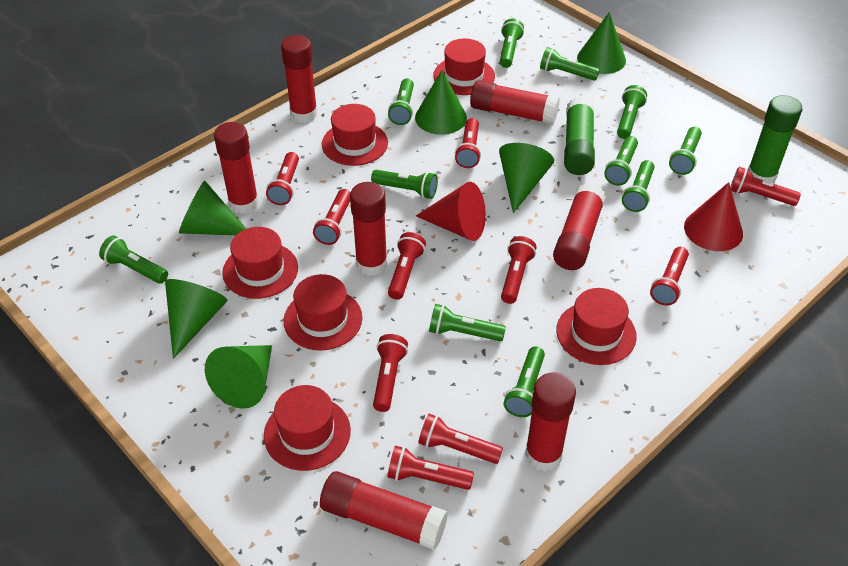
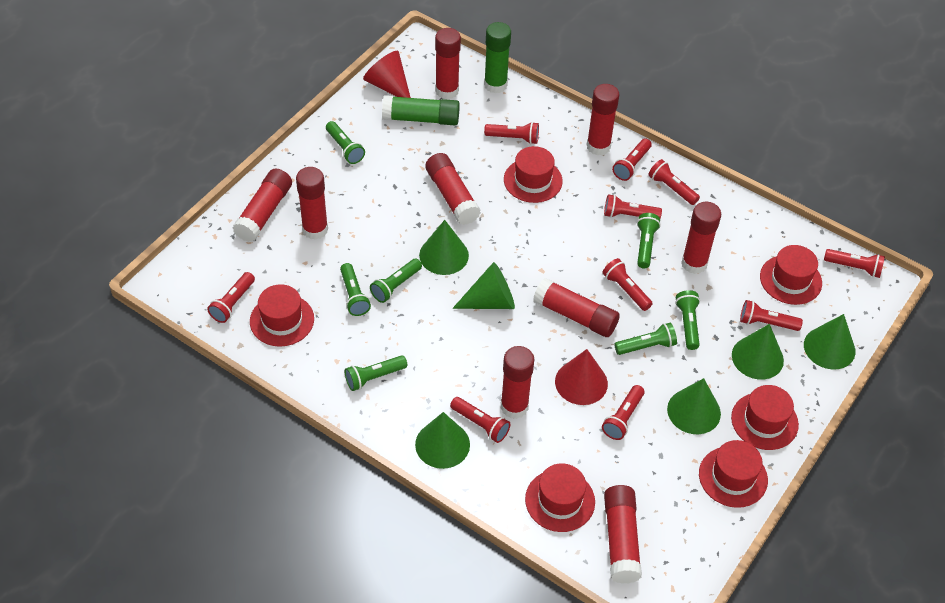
green flashlight: 11 -> 7
red glue stick: 7 -> 9

